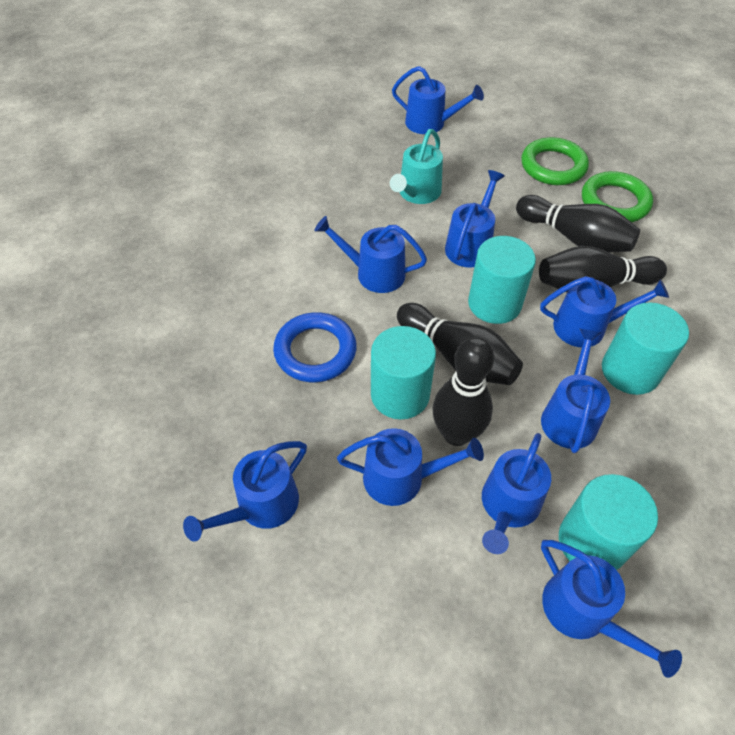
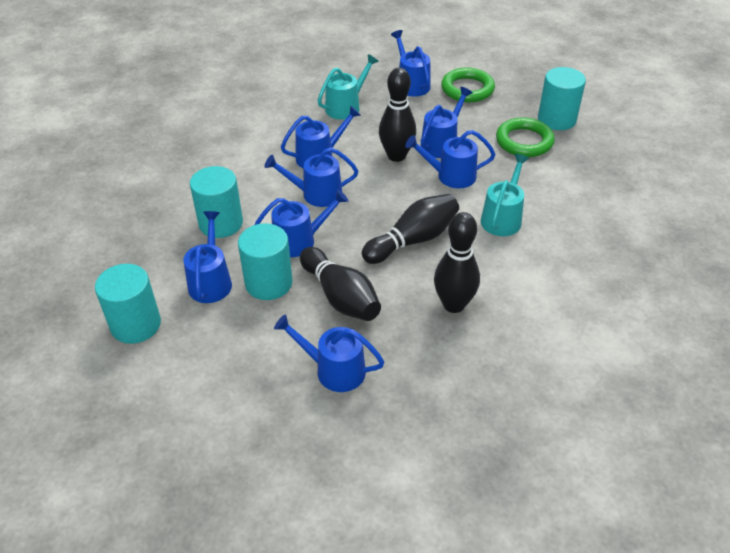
blue ring: 1 -> 0
blue watering can: 9 -> 8
turquoise watering can: 1 -> 2

